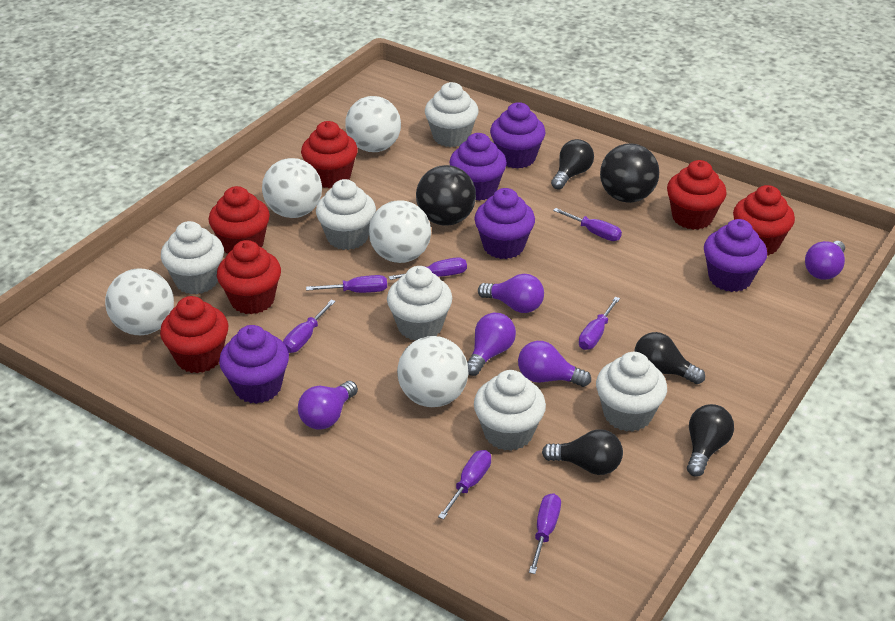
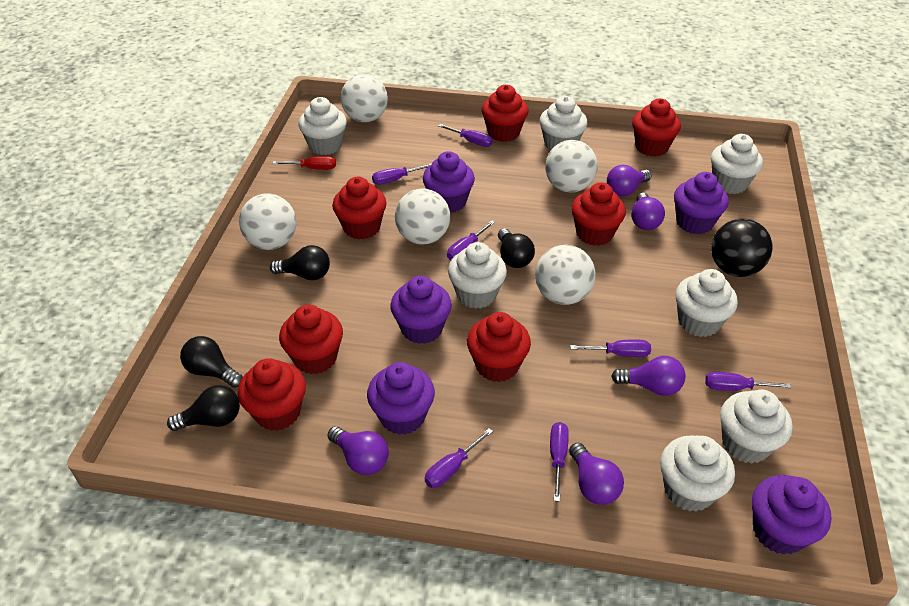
black ball: 2 -> 1
red cupcake: 6 -> 7
red screwdriver: 0 -> 1
white cupcake: 6 -> 7

